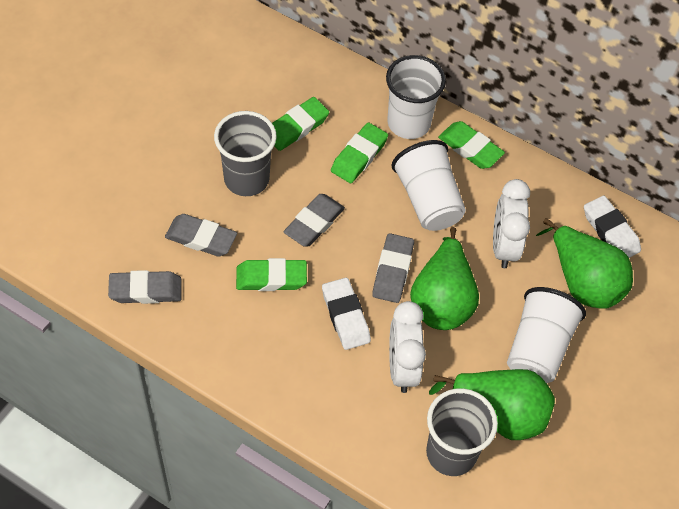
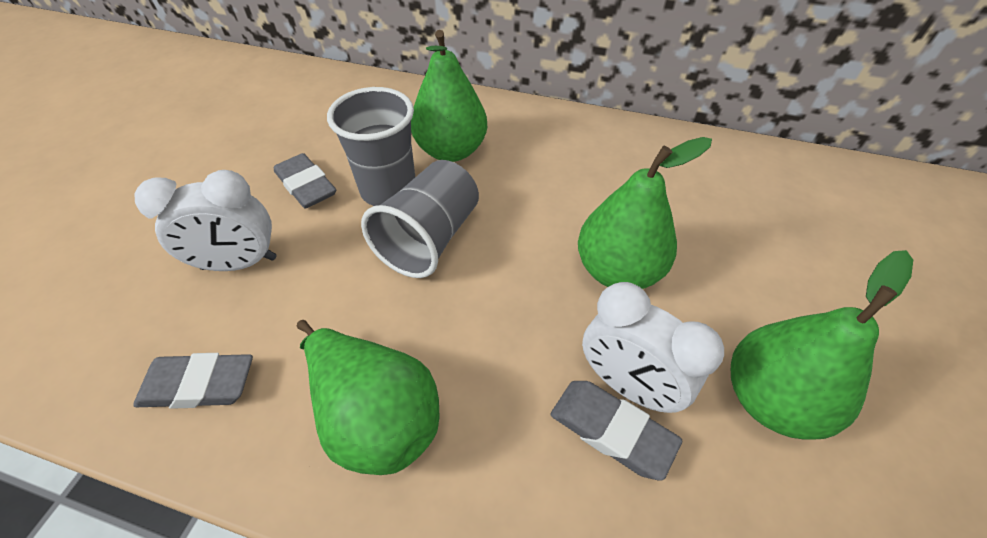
green eraser: 4 -> 0
green pear: 3 -> 4
grey eraser: 4 -> 3
white cup: 3 -> 0
white eraser: 2 -> 0

